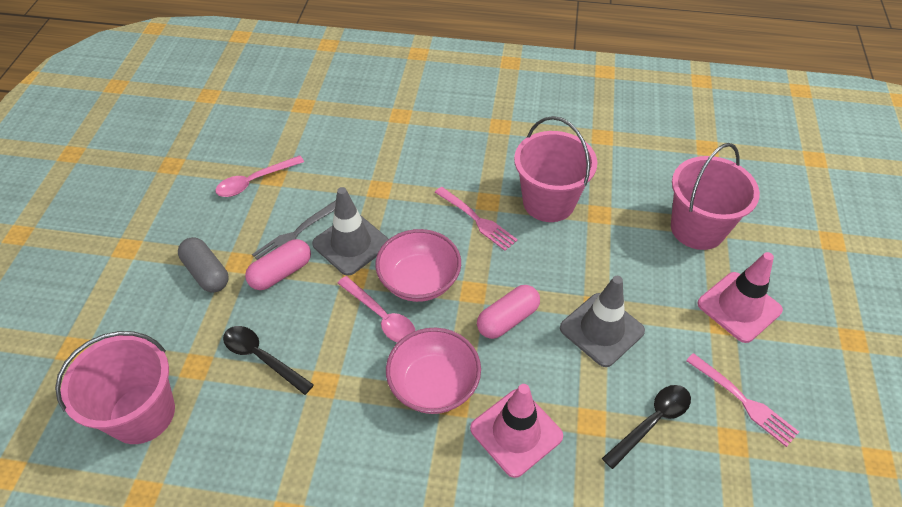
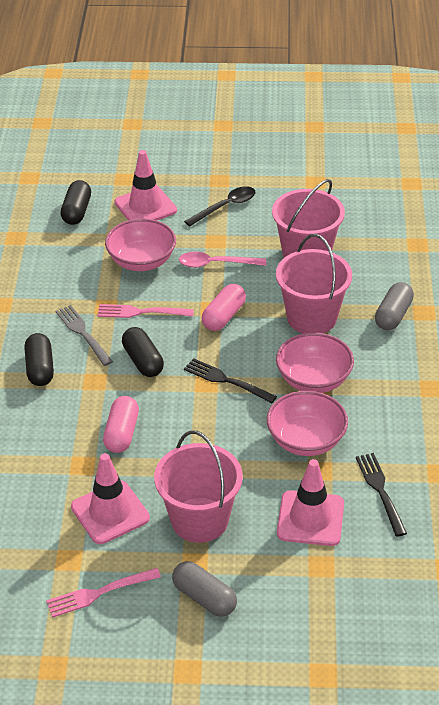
black capsule: 0 -> 3
black fork: 0 -> 2
black spoon: 2 -> 1
grey capsule: 1 -> 2
grey traffic cone: 2 -> 0
pink bowl: 2 -> 3
pink spoon: 2 -> 1
pink traffic cone: 2 -> 3

